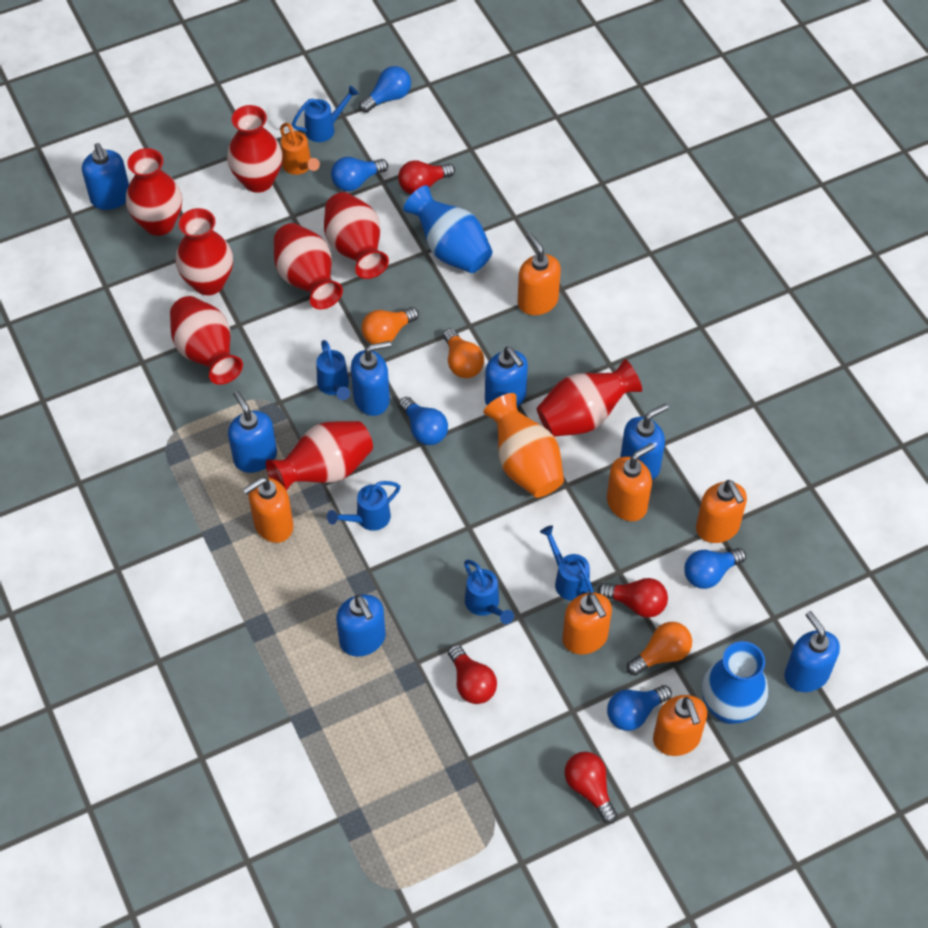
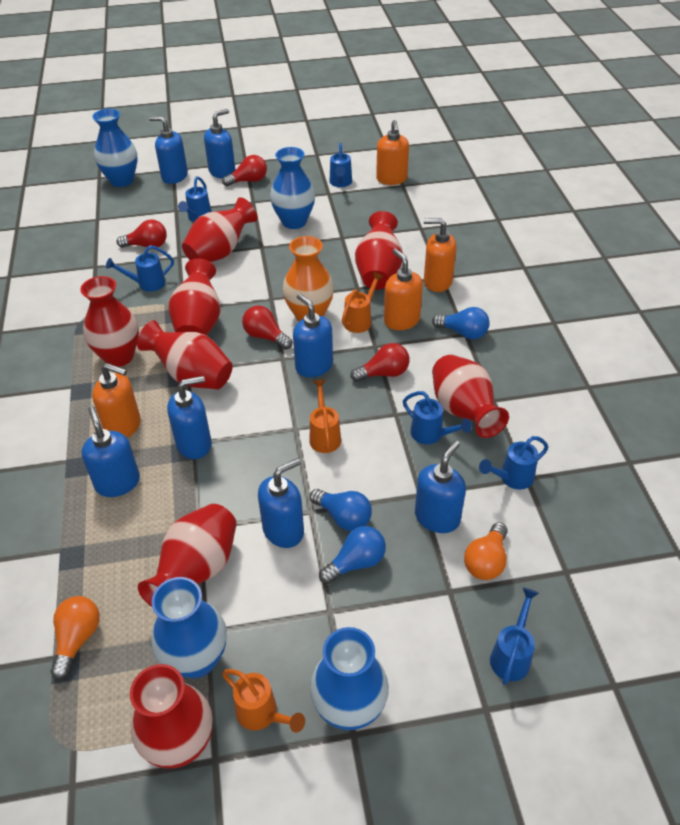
blue light bulb: 5 -> 3
blue vase: 2 -> 4
blue watering can: 5 -> 6
orange light bulb: 3 -> 2
orange soap dispenser: 6 -> 4
orange watering can: 1 -> 3

